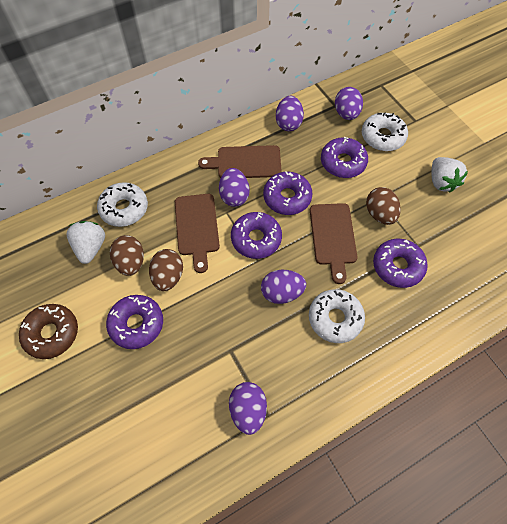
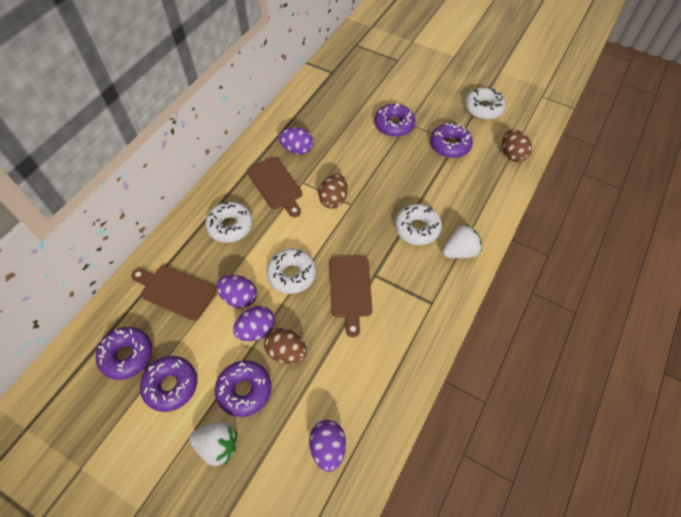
brown donut: 1 -> 0
purple egg: 5 -> 4
white donut: 3 -> 4

